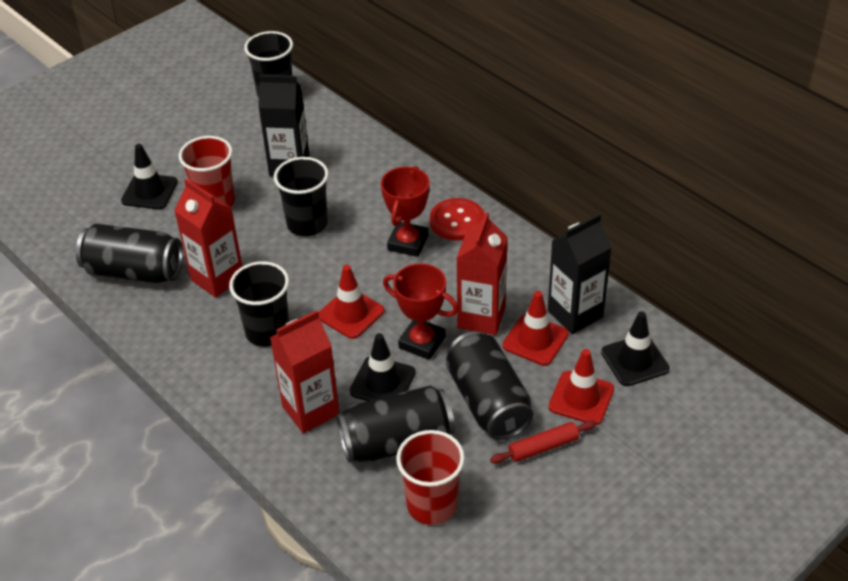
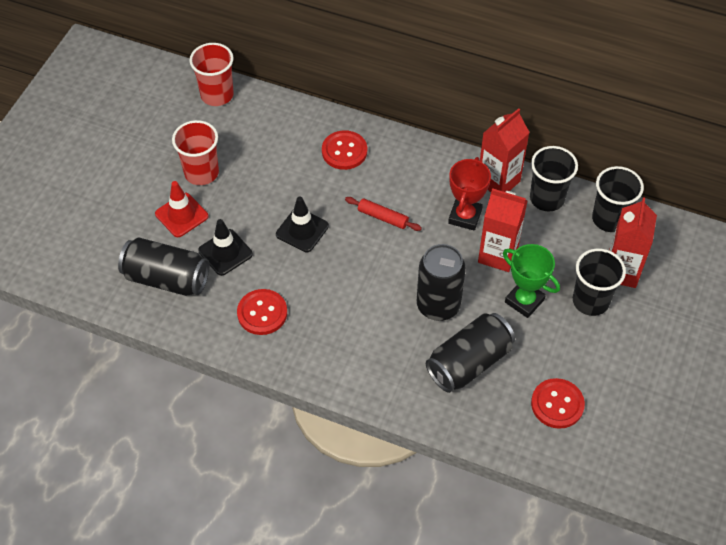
black carton: 2 -> 0
black traffic cone: 3 -> 2
green trophy: 0 -> 1
red button: 1 -> 3
red traffic cone: 3 -> 1
red trophy: 2 -> 1

